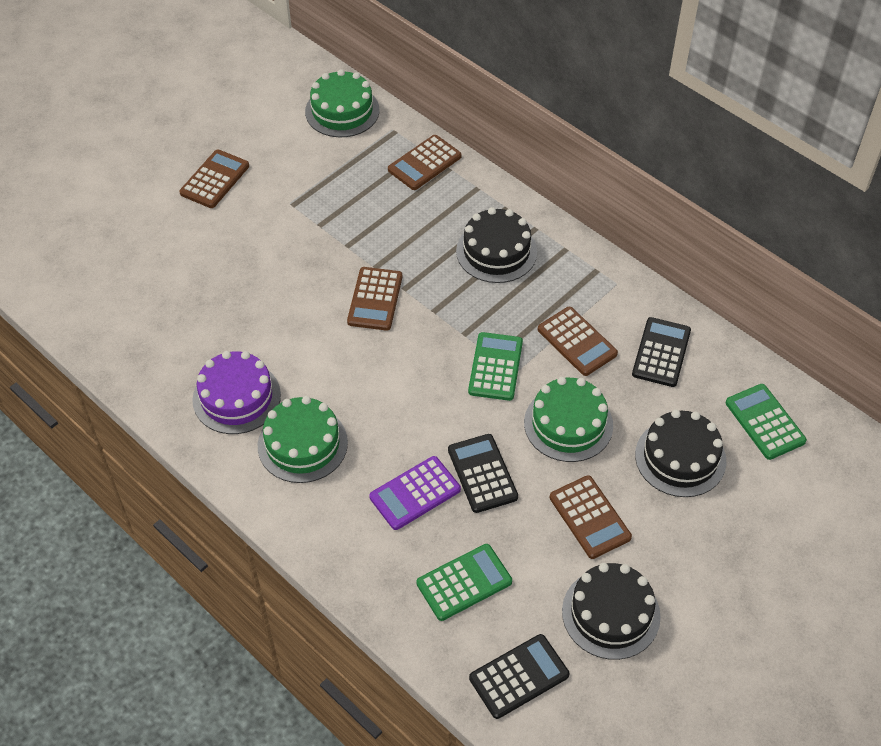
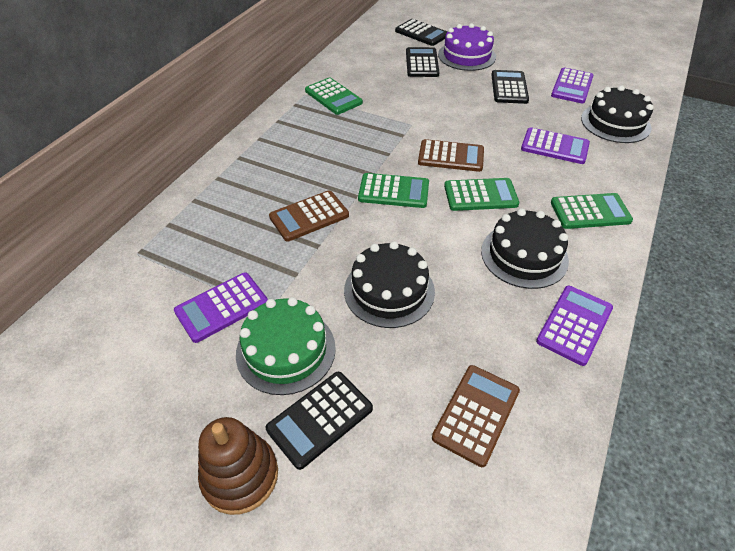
black calculator: 3 -> 4
brown calculator: 5 -> 3
brown stacking toy: 0 -> 1
green cake: 3 -> 1
green calculator: 3 -> 4
purple calculator: 1 -> 4

